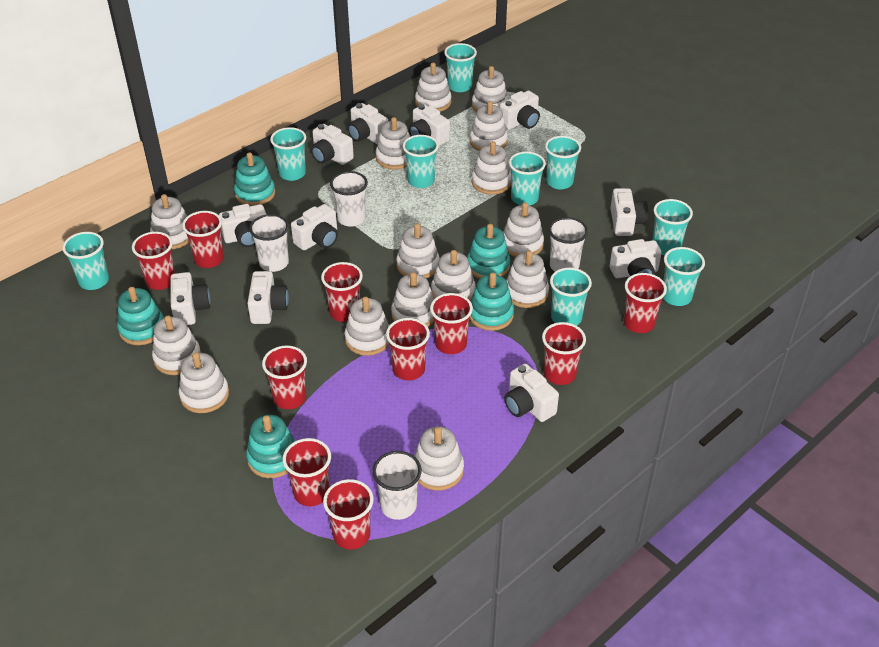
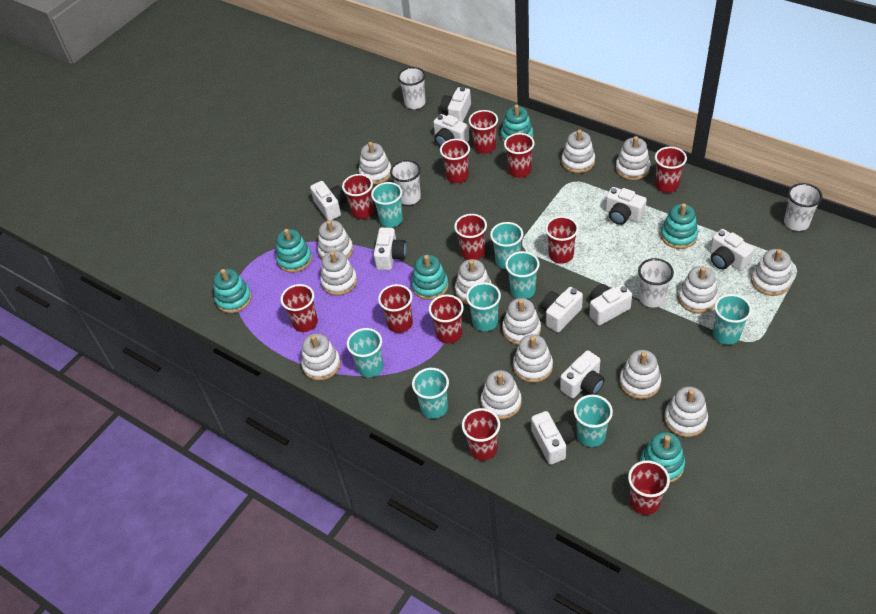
red cup: 10 -> 12
turquoise cup: 9 -> 8
turquoise stacking toy: 5 -> 6
white camera: 11 -> 10
white stacking toy: 15 -> 14

